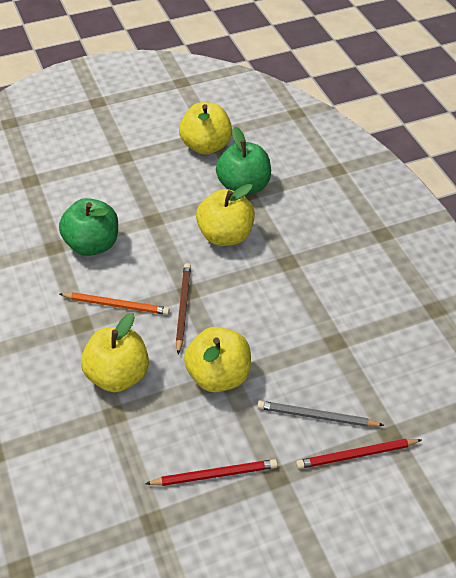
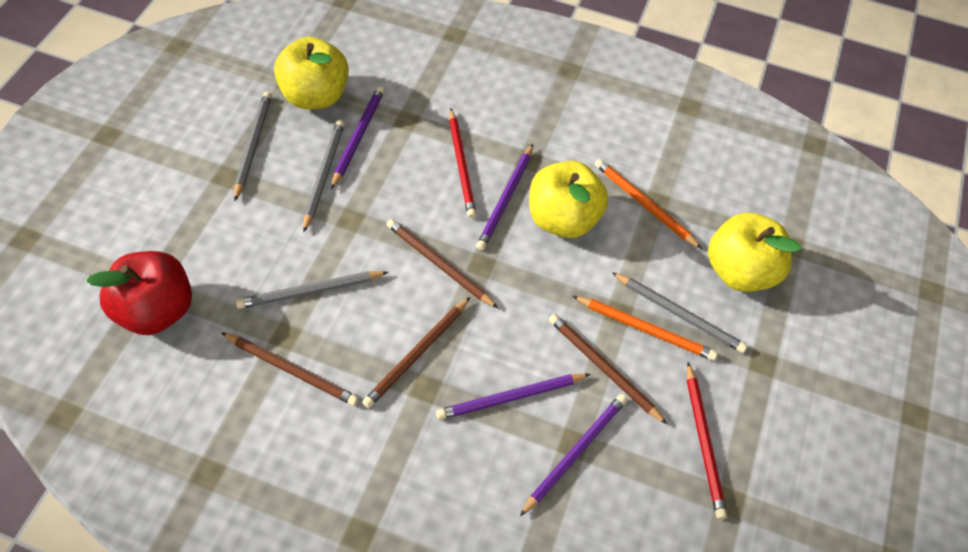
brown pencil: 1 -> 4
green apple: 2 -> 0
grey pencil: 1 -> 4
orange pencil: 1 -> 2
purple pencil: 0 -> 4
red apple: 0 -> 1
yellow apple: 4 -> 3

